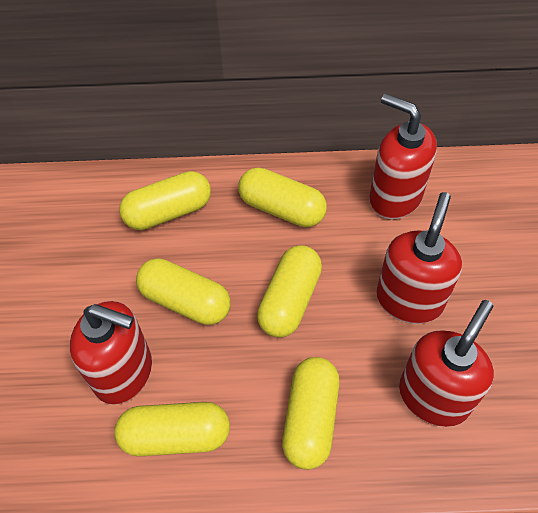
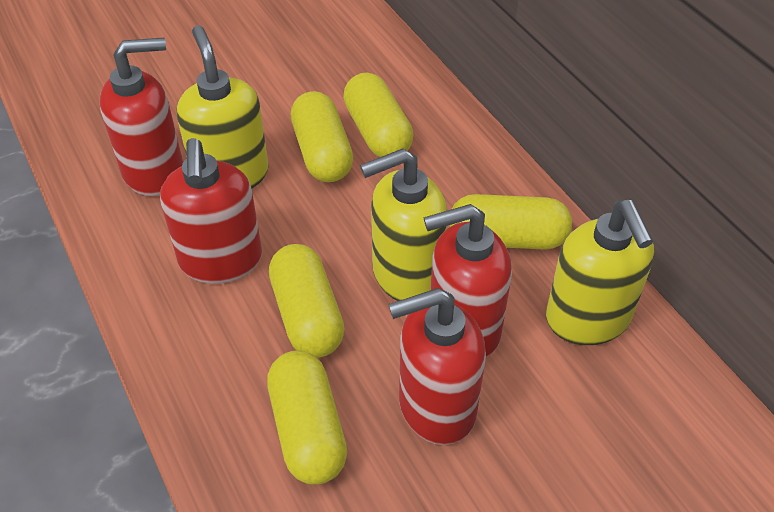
yellow capsule: 6 -> 5
yellow soap dispenser: 0 -> 3

